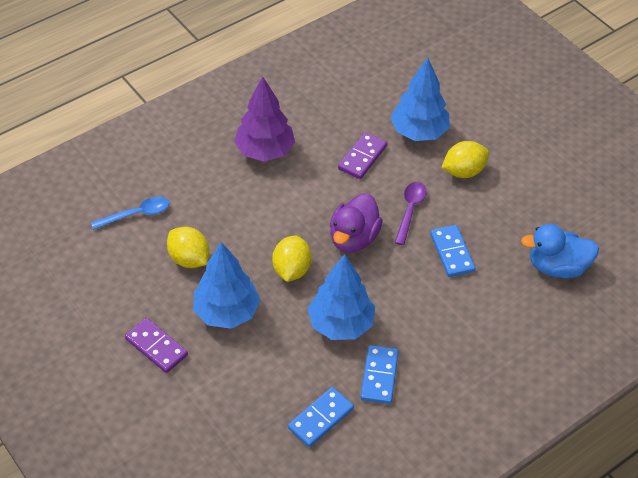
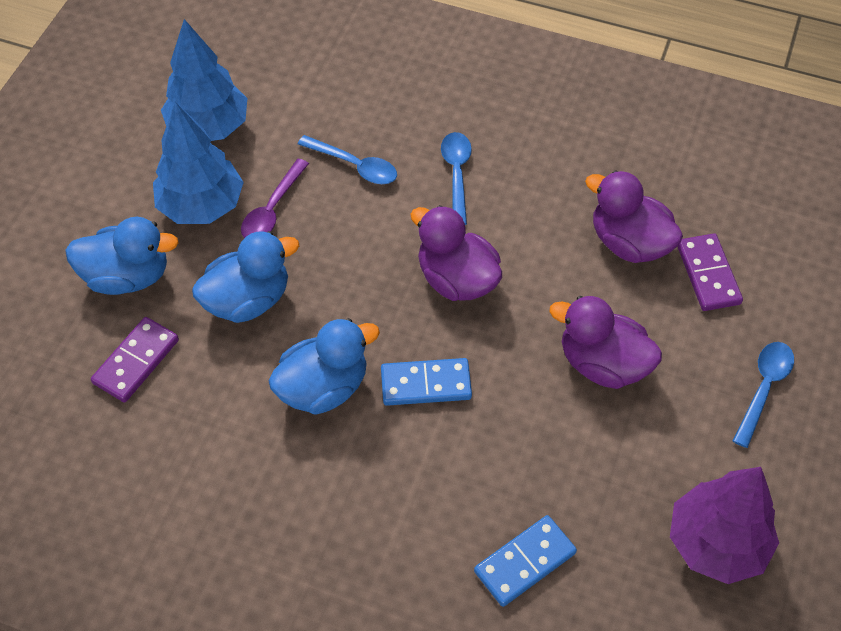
blue domino: 3 -> 2
blue duck: 1 -> 3
blue spoon: 1 -> 3
blue tree: 3 -> 2
purple duck: 1 -> 3
yellow lemon: 3 -> 0

